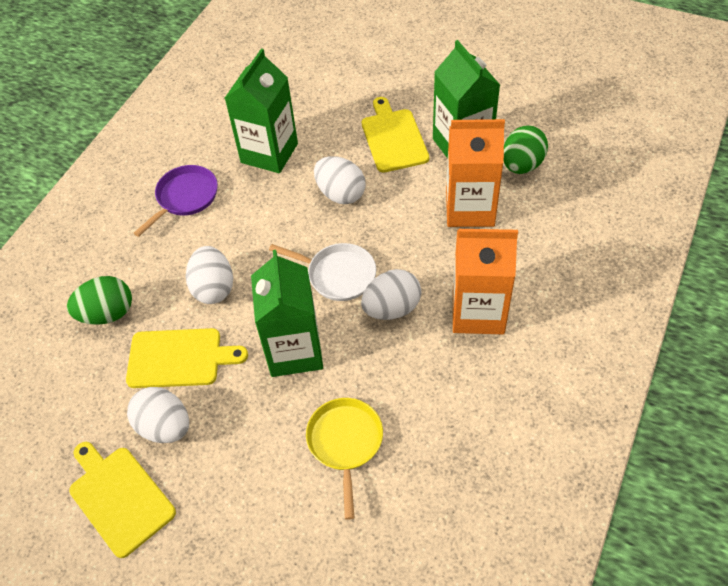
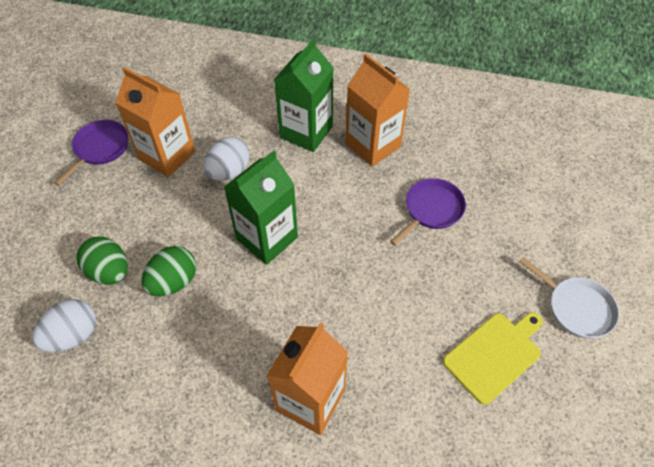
green carton: 3 -> 2
orange carton: 2 -> 3
purple pan: 1 -> 2
white egg: 4 -> 2
yellow cutting board: 3 -> 1
yellow pan: 1 -> 0

